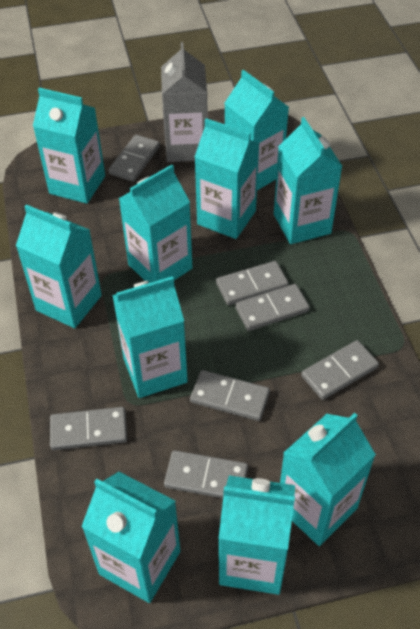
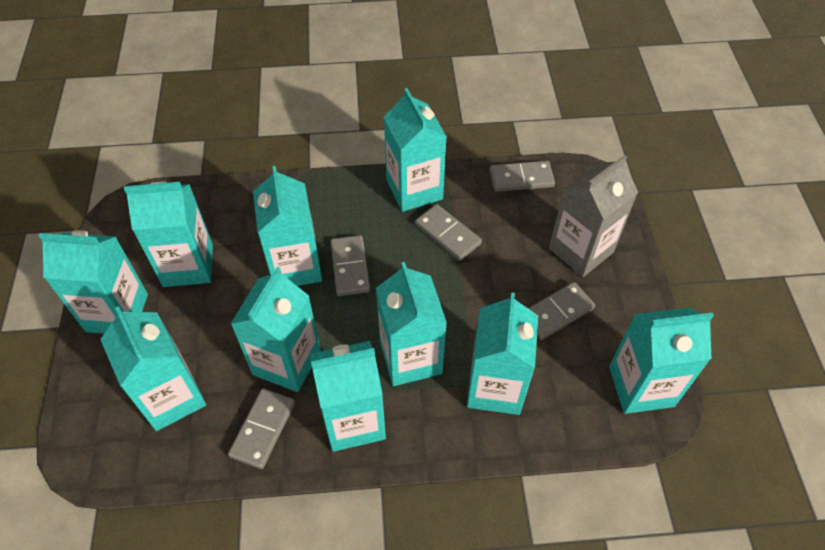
grey domino: 7 -> 5

